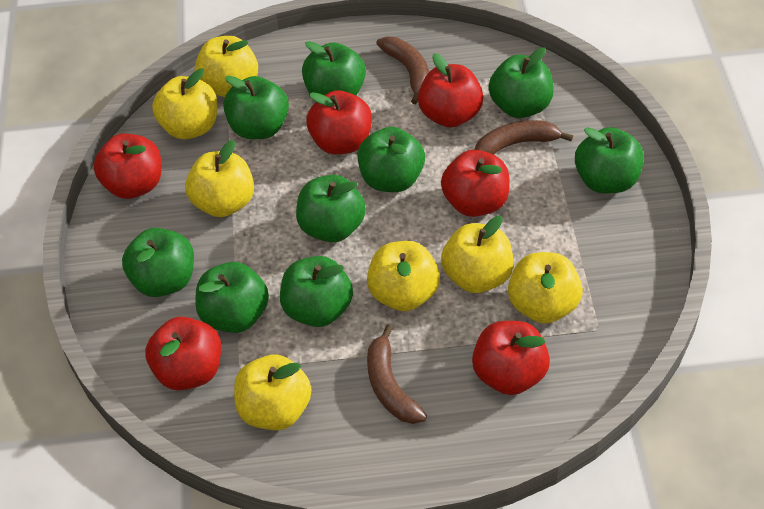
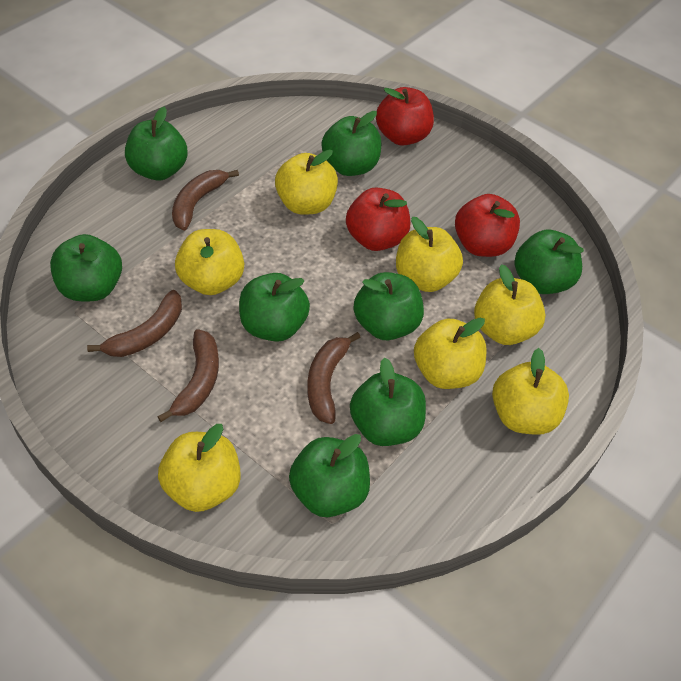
brown banana: 3 -> 4
green apple: 9 -> 8
red apple: 6 -> 3

